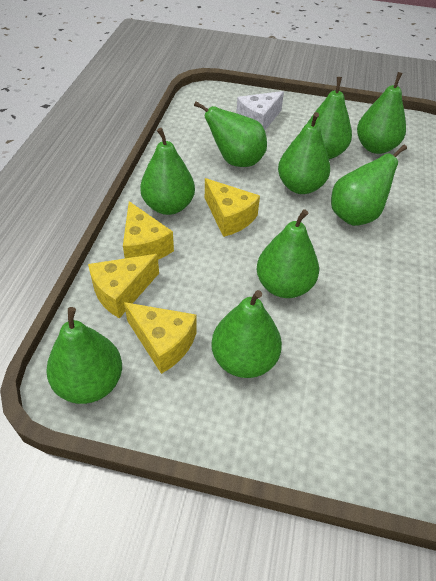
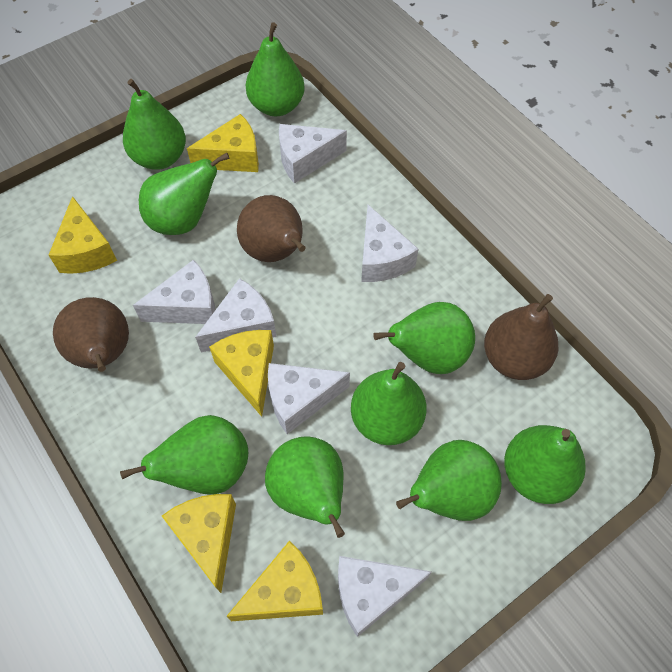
brown pear: 0 -> 3
white cheese: 1 -> 6
yellow cheese: 4 -> 5

